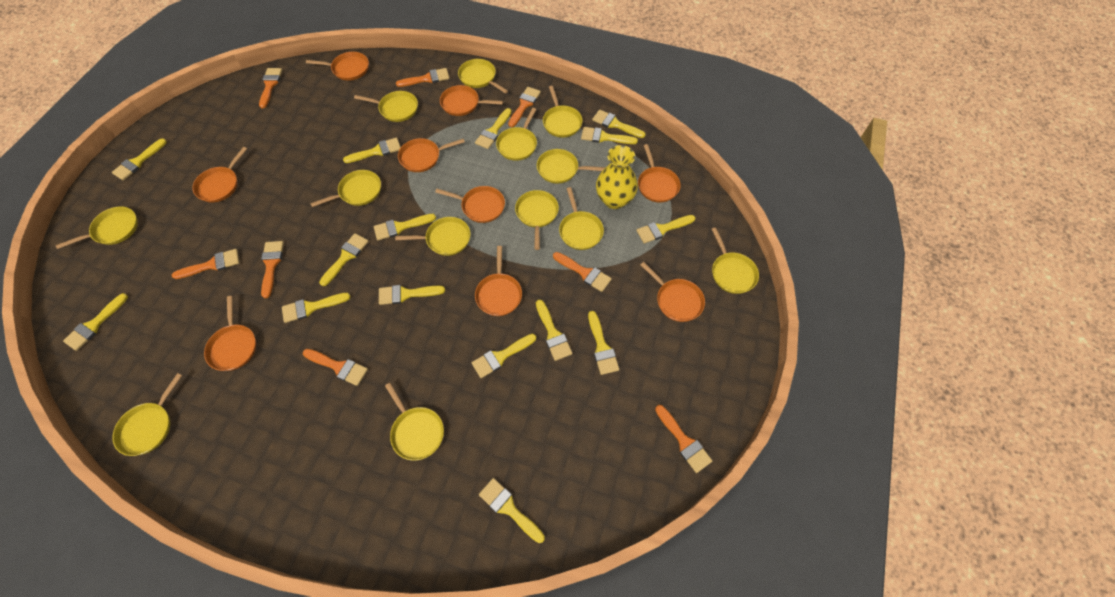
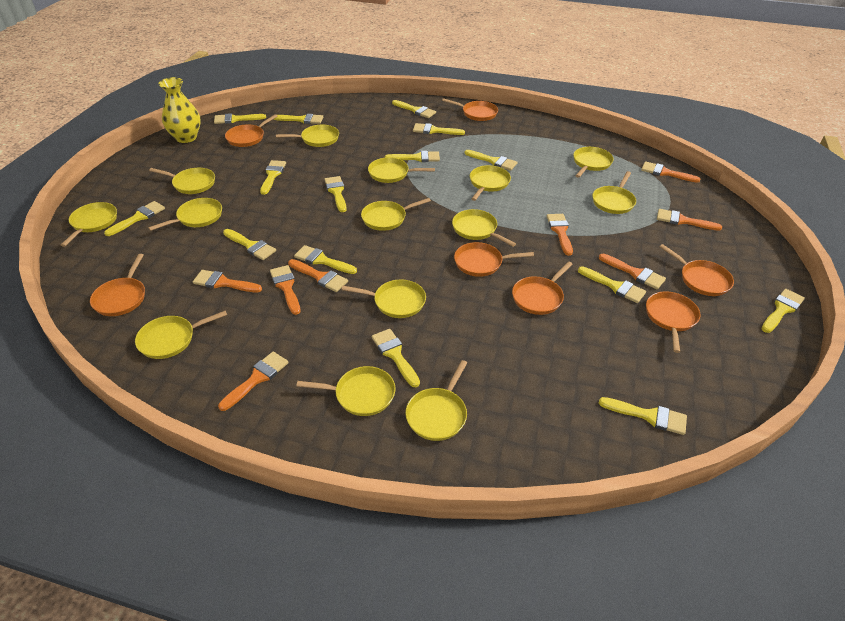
orange pan: 9 -> 7
yellow pan: 13 -> 14

